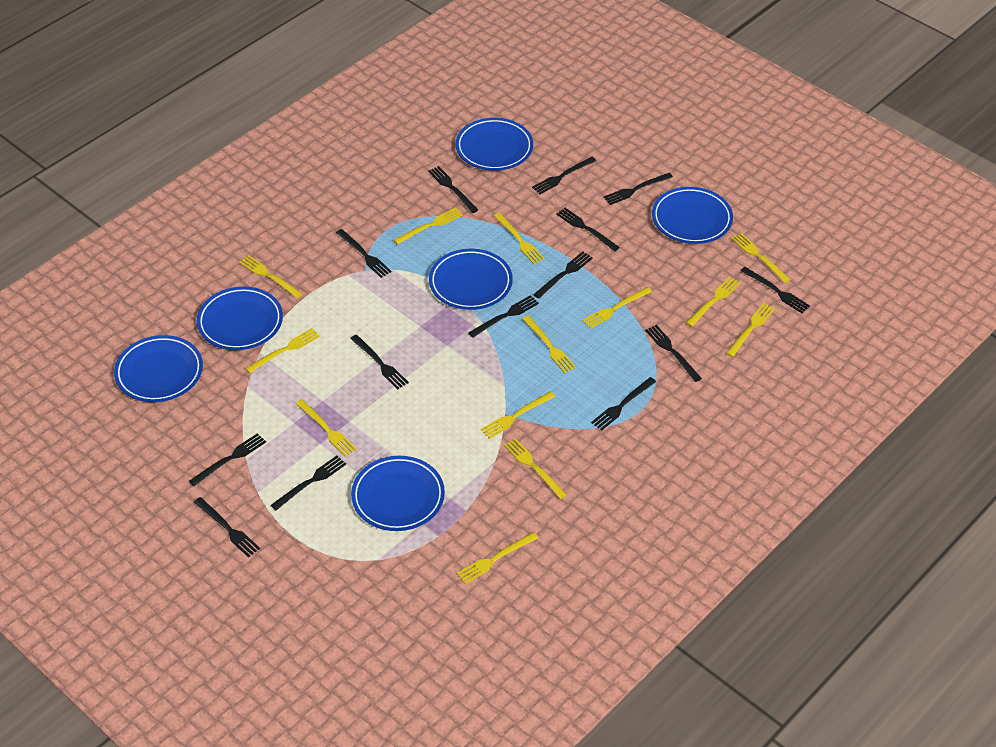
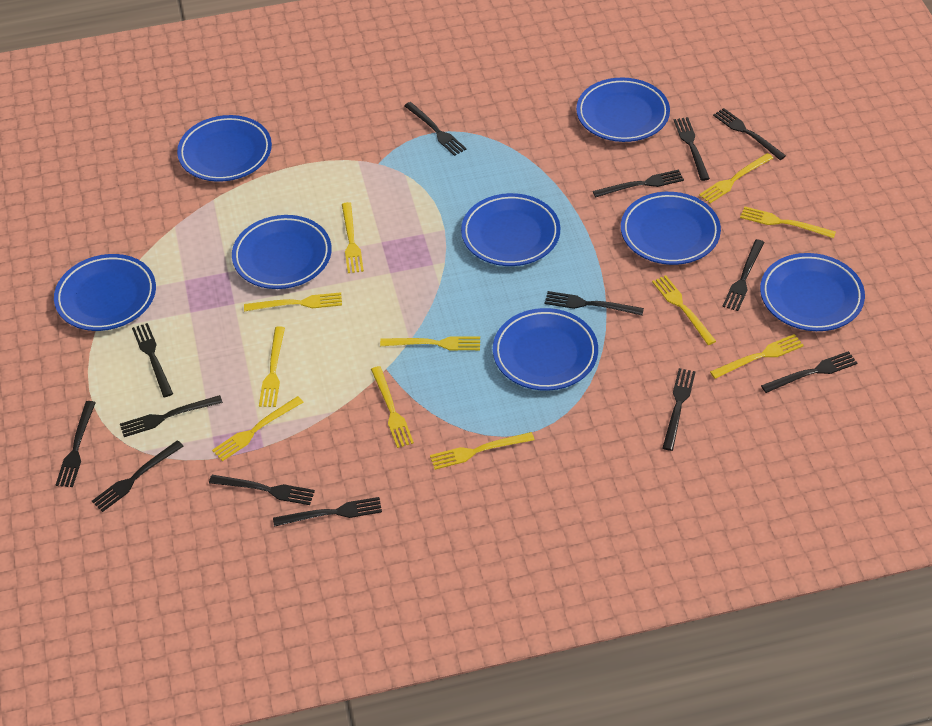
blue plate: 6 -> 8
yellow fork: 13 -> 11

